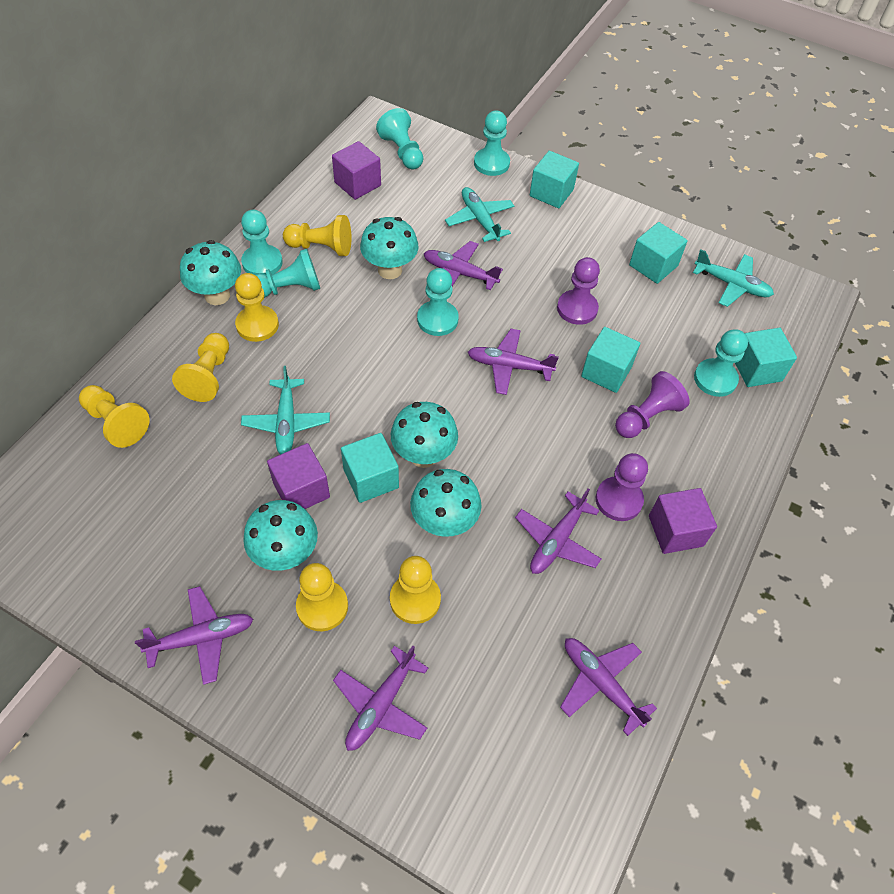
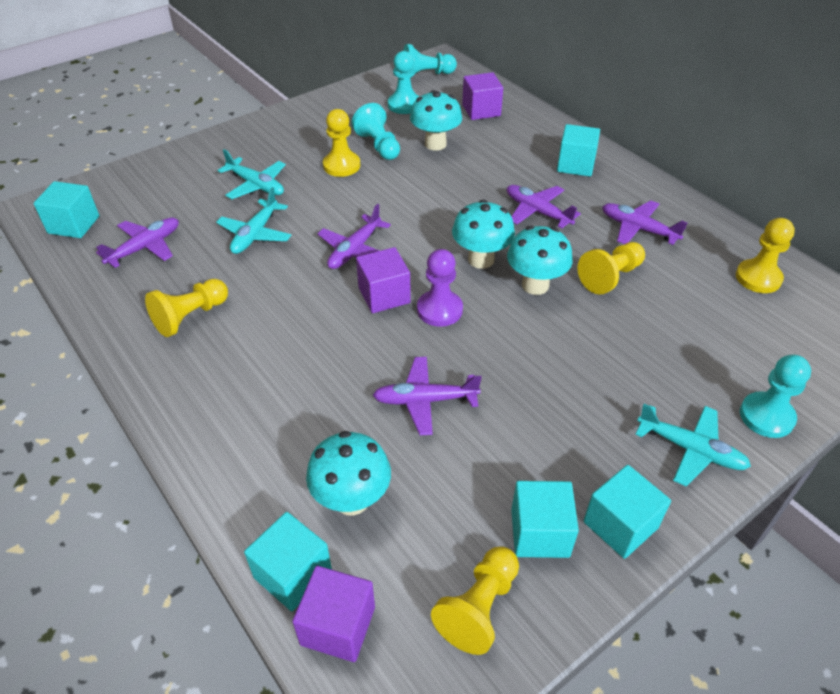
purple pawn: 3 -> 1
purple plane: 6 -> 5
turquoise mushroom: 5 -> 4
turquoise pawn: 6 -> 4
yellow pawn: 6 -> 5

